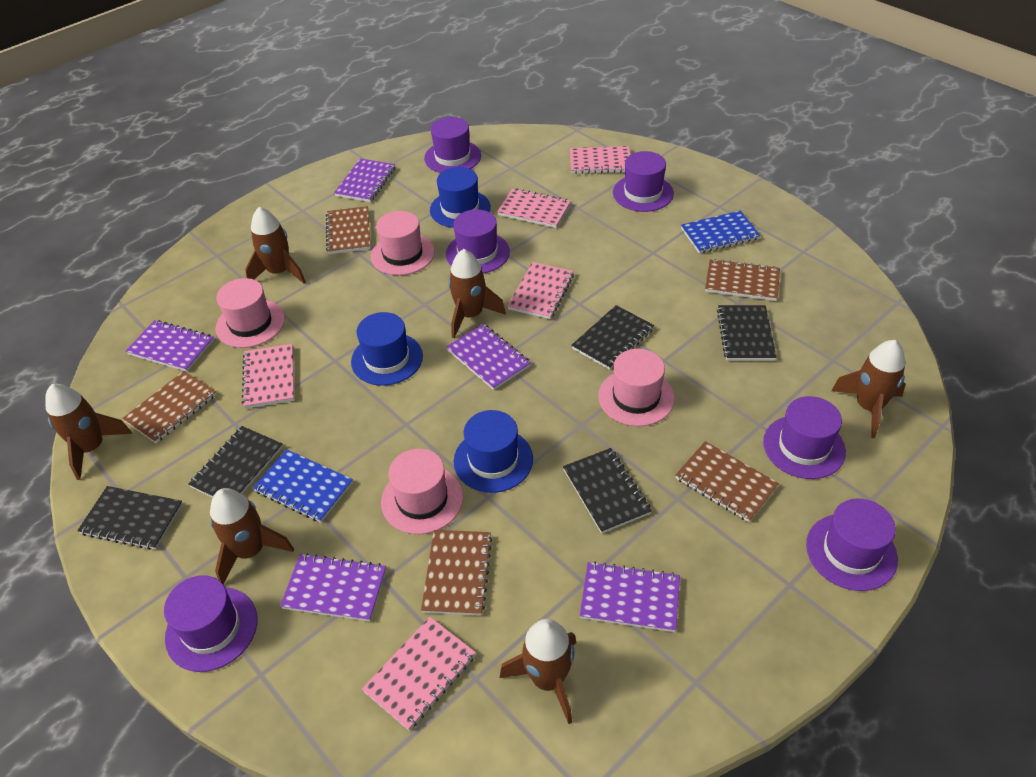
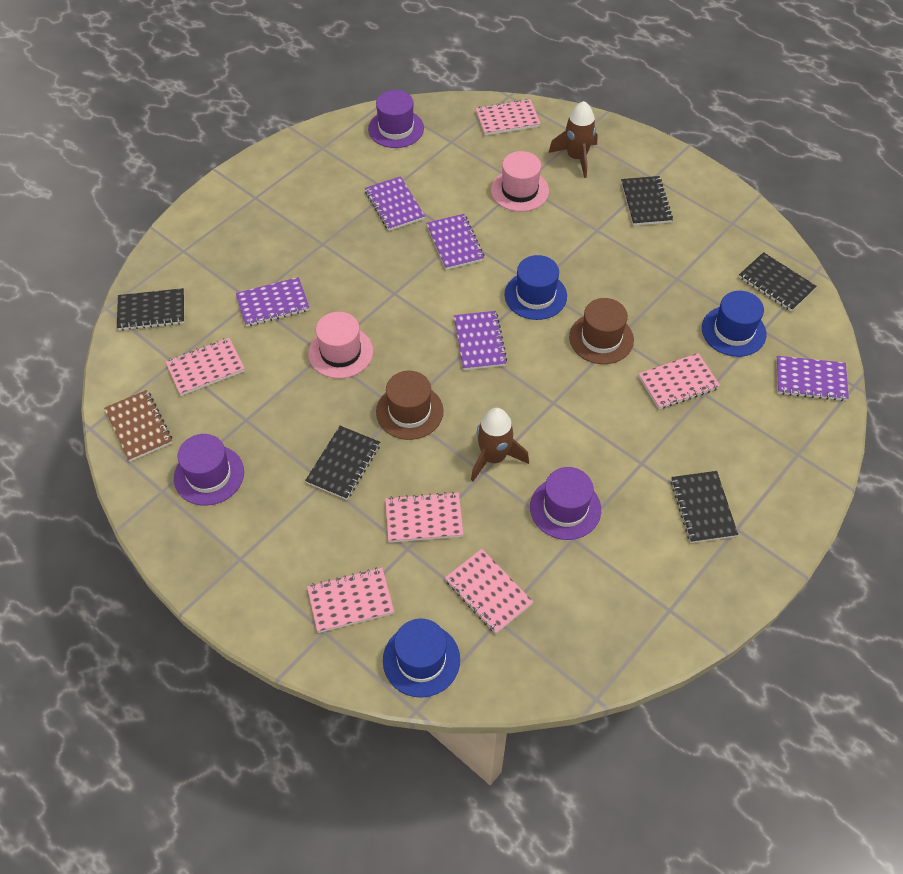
blue notebook: 2 -> 0
brown hat: 0 -> 2
brown notebook: 5 -> 1
brown rocket: 6 -> 2
pink hat: 4 -> 2
pink notebook: 5 -> 6
purple hat: 6 -> 3

